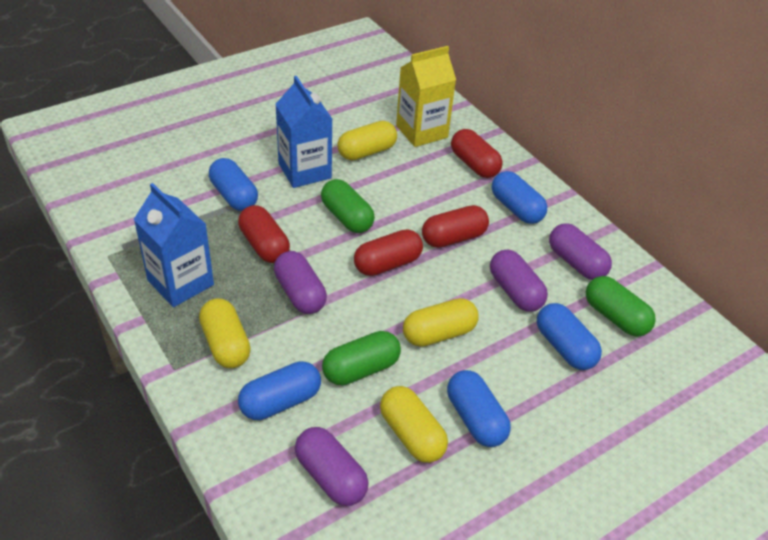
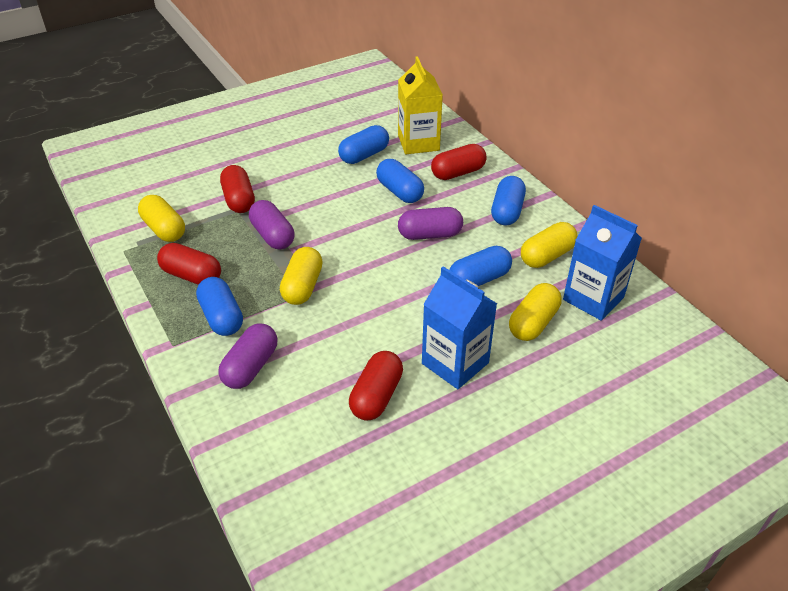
green capsule: 3 -> 0
purple capsule: 4 -> 3

